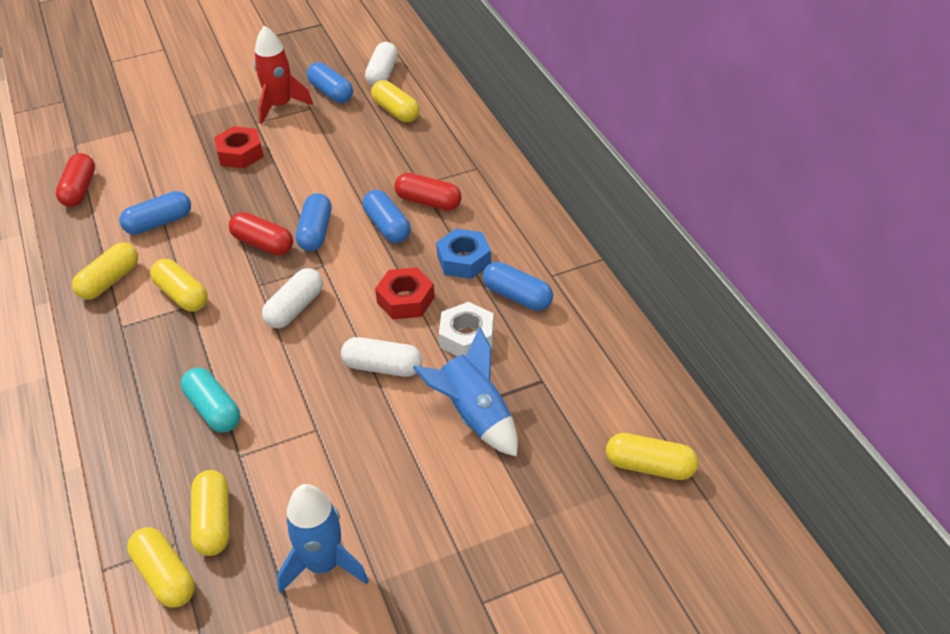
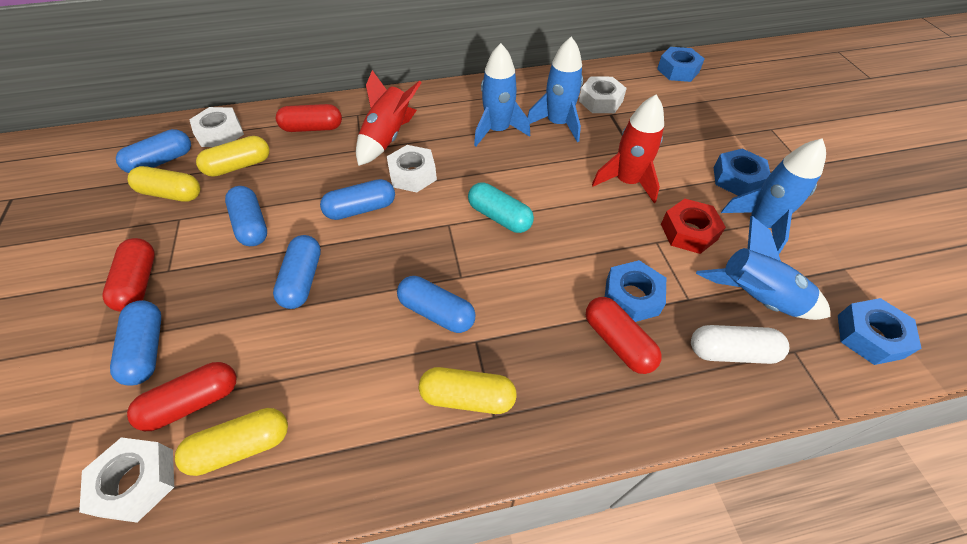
blue capsule: 5 -> 6
blue nut: 1 -> 4
blue rocket: 2 -> 4
red capsule: 3 -> 4
red nut: 2 -> 1
red rocket: 1 -> 2
white capsule: 3 -> 1
white nut: 1 -> 4
yellow capsule: 6 -> 4

